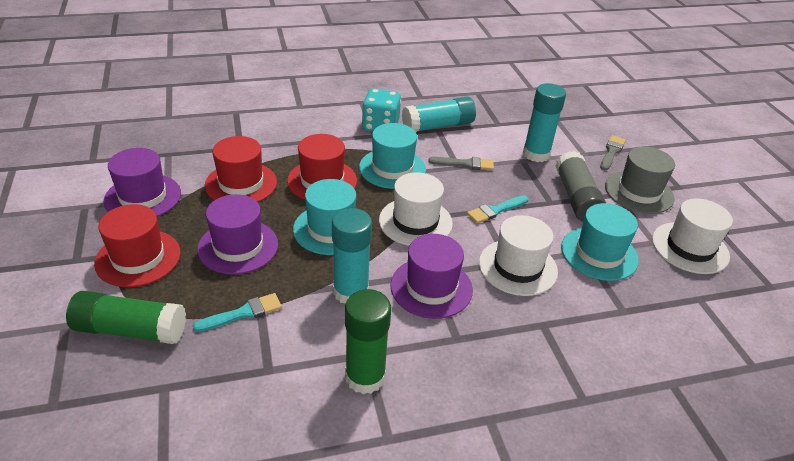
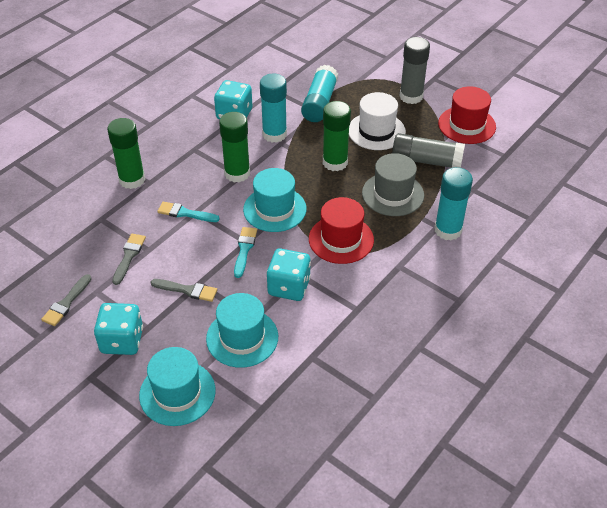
green glue stick: 2 -> 3
grey brush: 2 -> 3
grey glue stick: 1 -> 2
purple hat: 3 -> 0
red hat: 3 -> 2
turquoise dice: 1 -> 3
white hat: 3 -> 1

